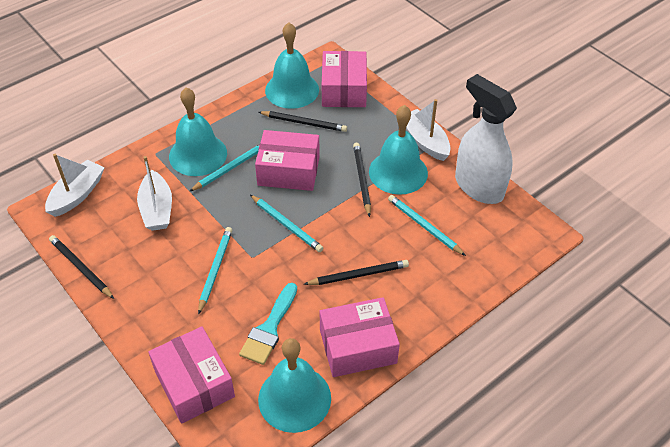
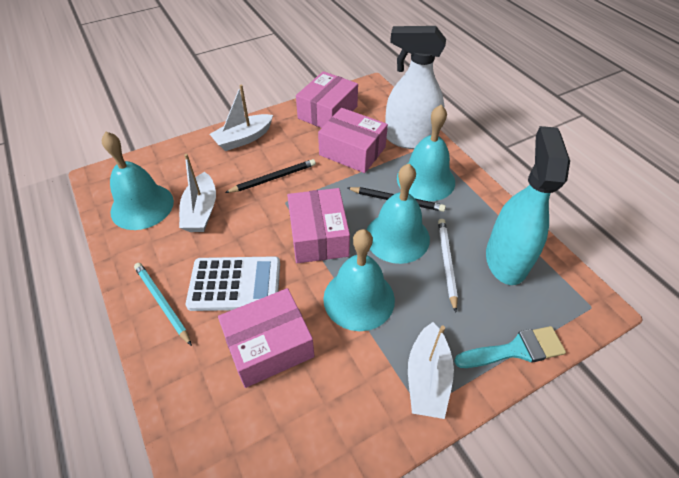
black pencil: 4 -> 2
turquoise pencil: 4 -> 1
turquoise spray bottle: 0 -> 1
white calculator: 0 -> 1
white pencil: 0 -> 1

